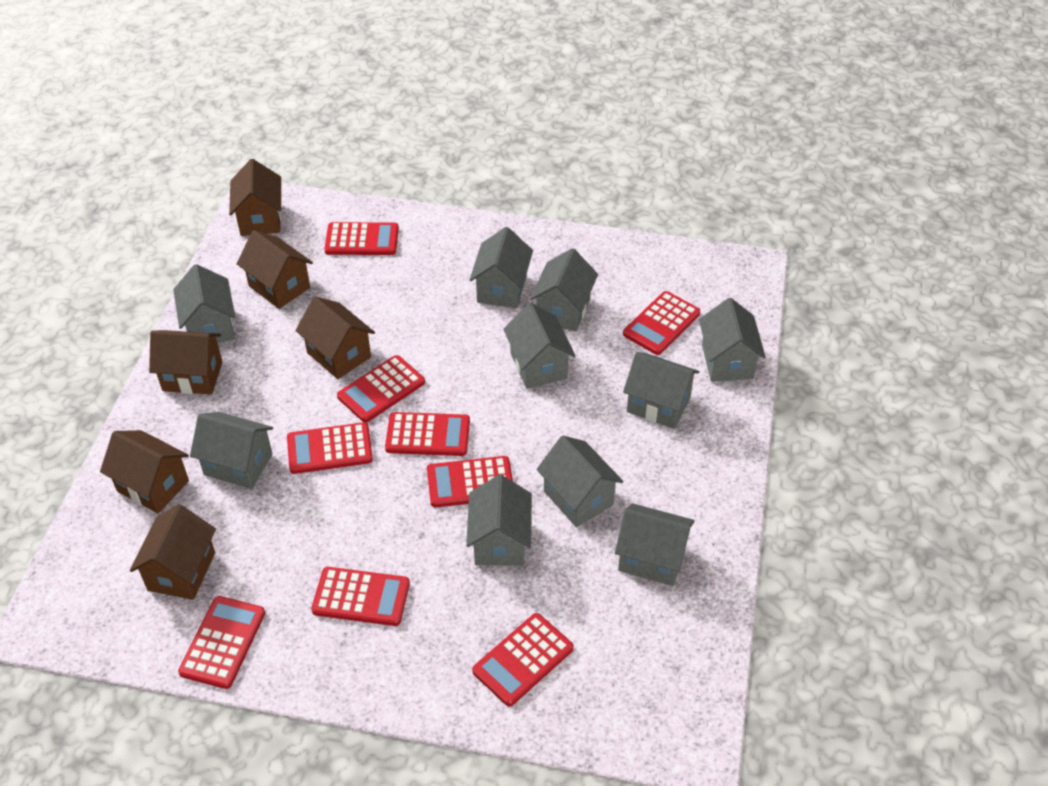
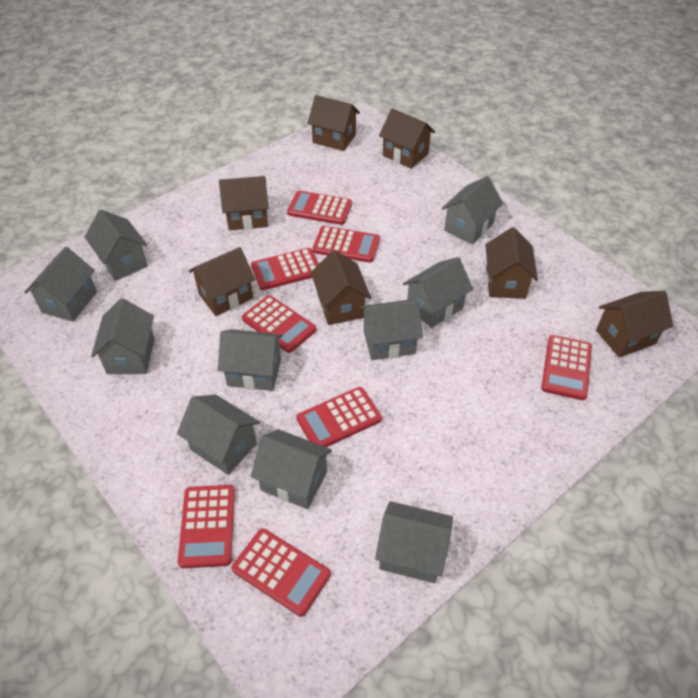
brown house: 6 -> 7
red calculator: 9 -> 8

